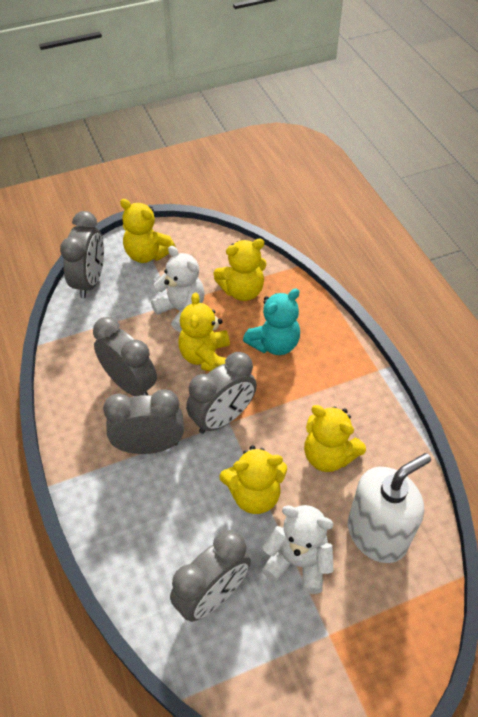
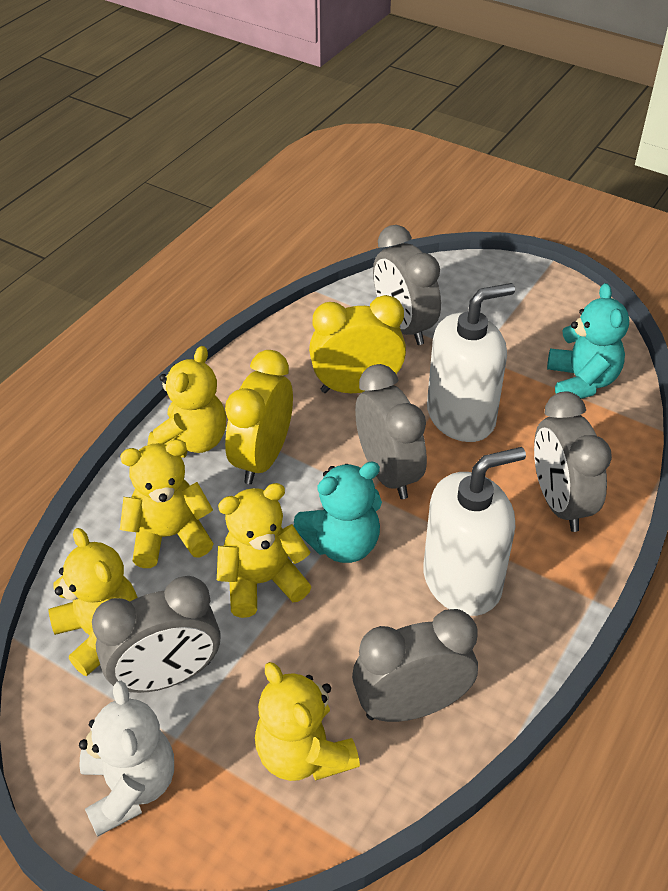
turquoise teddy bear: 1 -> 2
white soap dispenser: 1 -> 2
white teddy bear: 2 -> 1
yellow clock: 0 -> 2

